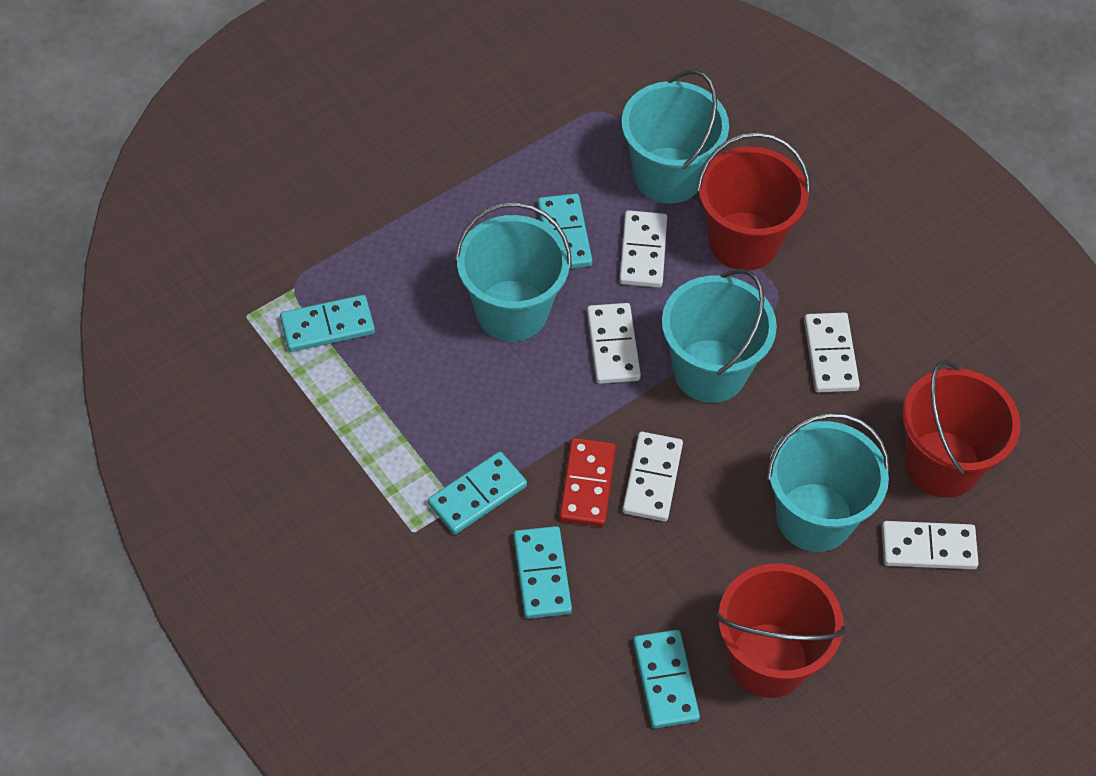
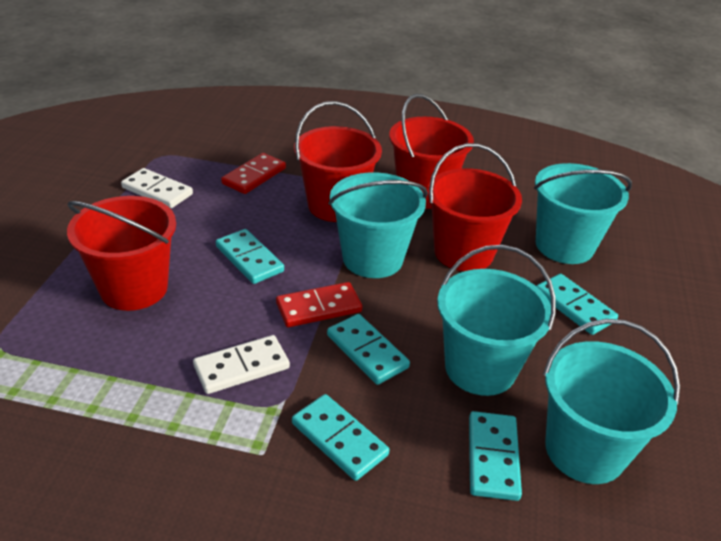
red bucket: 3 -> 4
red domino: 1 -> 2
white domino: 5 -> 2

